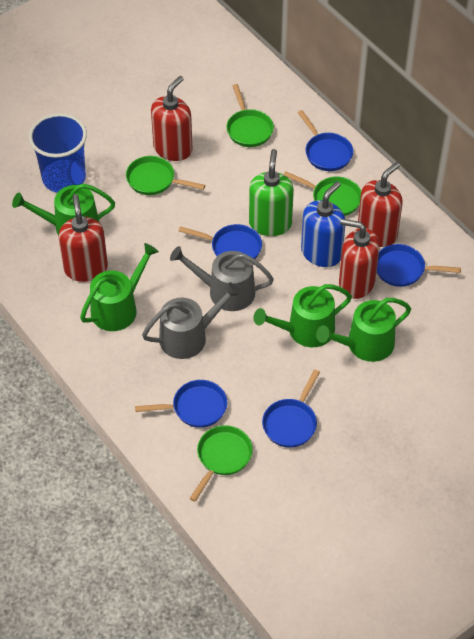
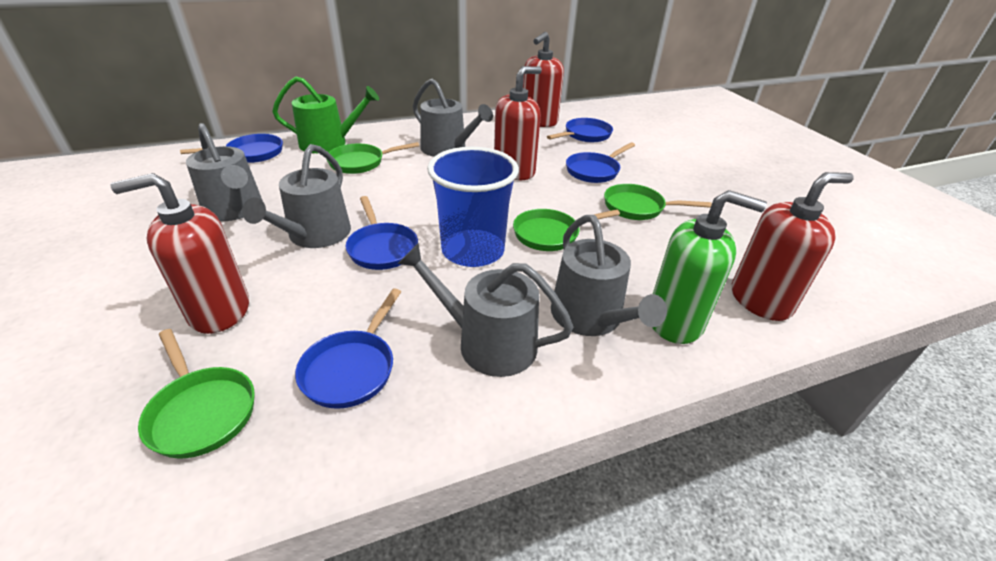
blue soap dispenser: 1 -> 0
green watering can: 4 -> 1
grey watering can: 2 -> 5

